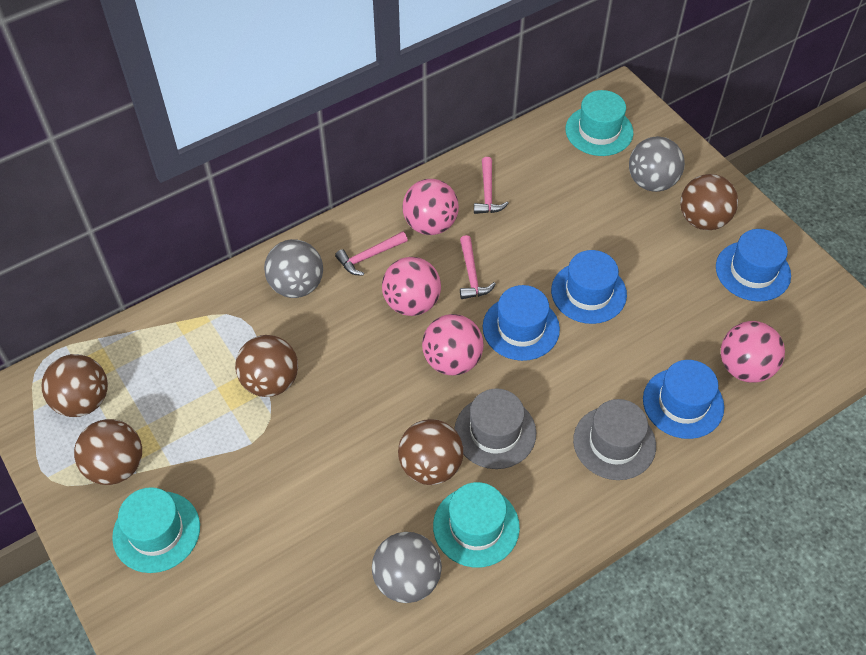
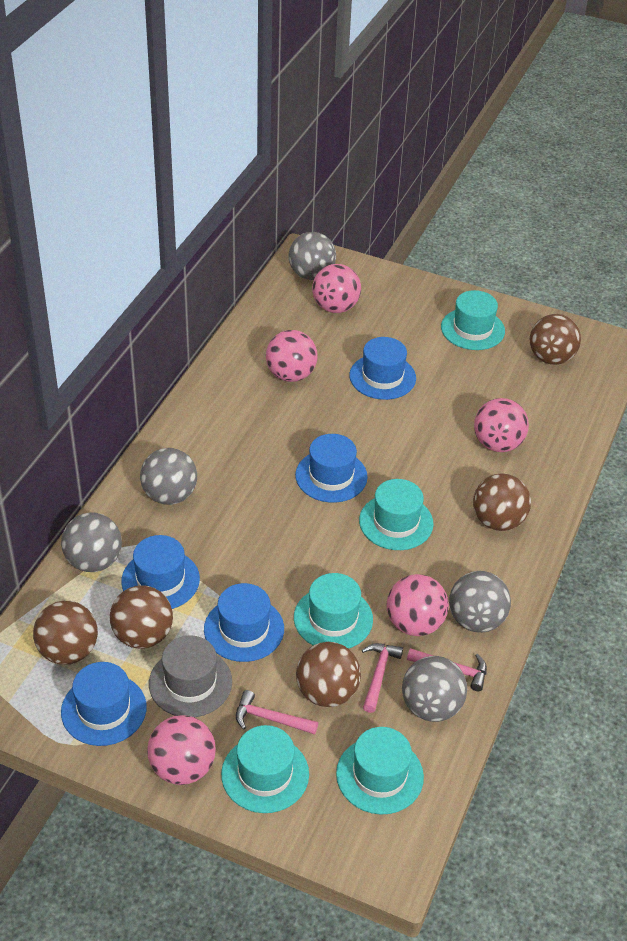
blue hat: 4 -> 5
grey ball: 3 -> 5
grey hat: 2 -> 1
pink ball: 4 -> 5
turquoise hat: 3 -> 5

